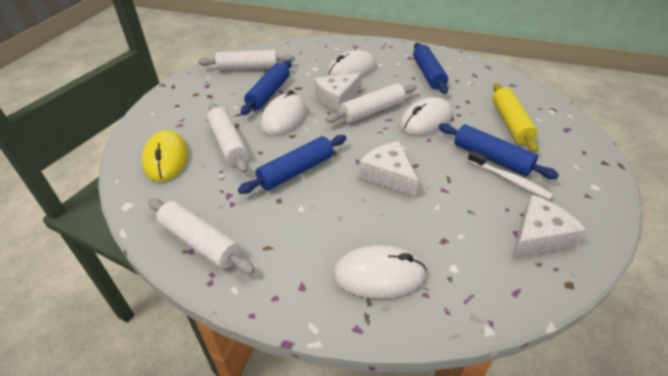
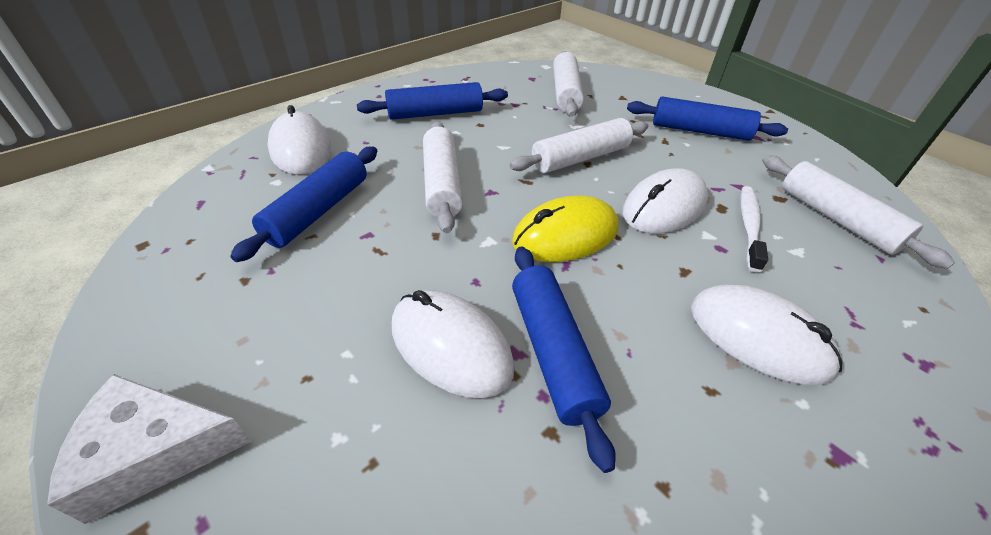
white cheese: 3 -> 1
yellow rolling pin: 1 -> 0

